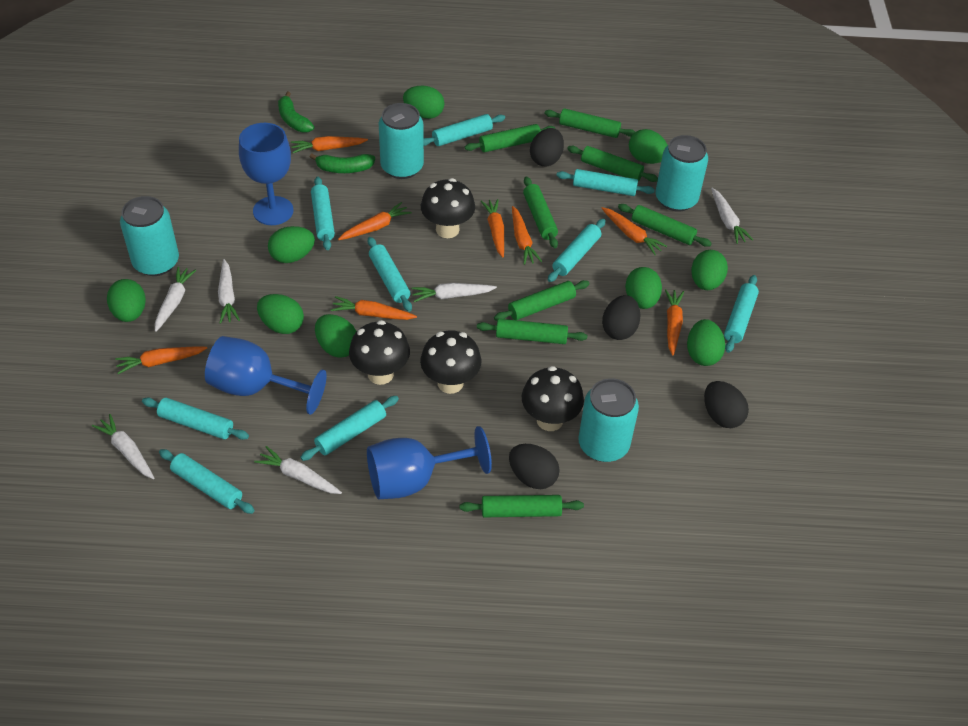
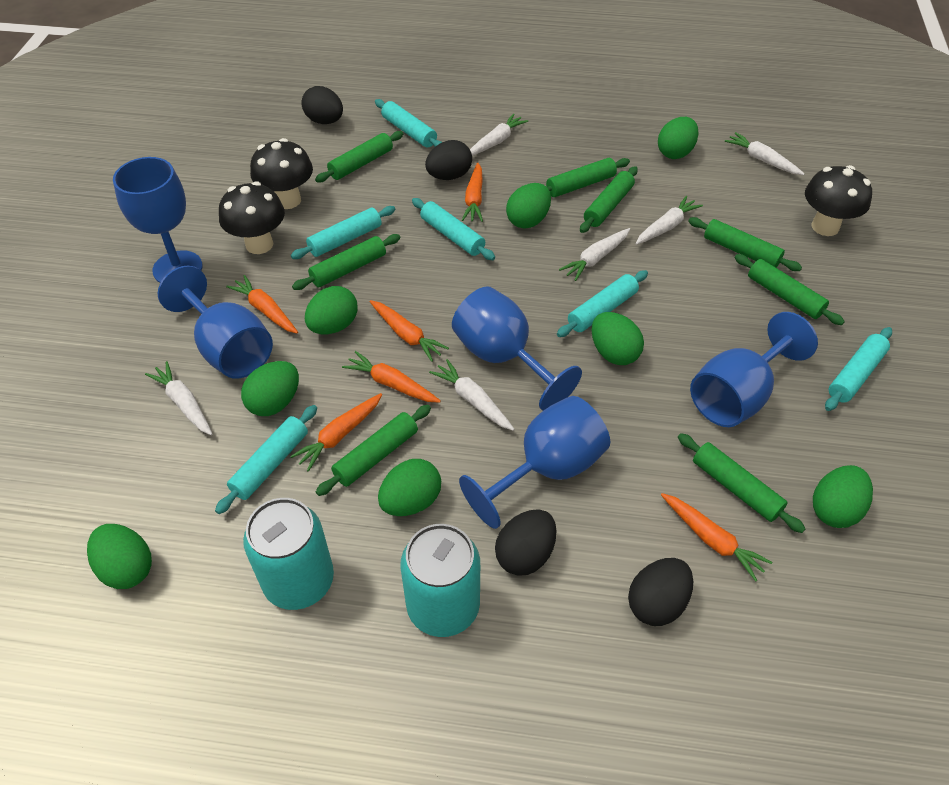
black mushroom: 4 -> 3
blue goblet: 3 -> 5
green banana: 2 -> 0
green egg: 9 -> 8
orange carrot: 8 -> 6
turquoise can: 4 -> 2
turquoise rolling pin: 9 -> 6

